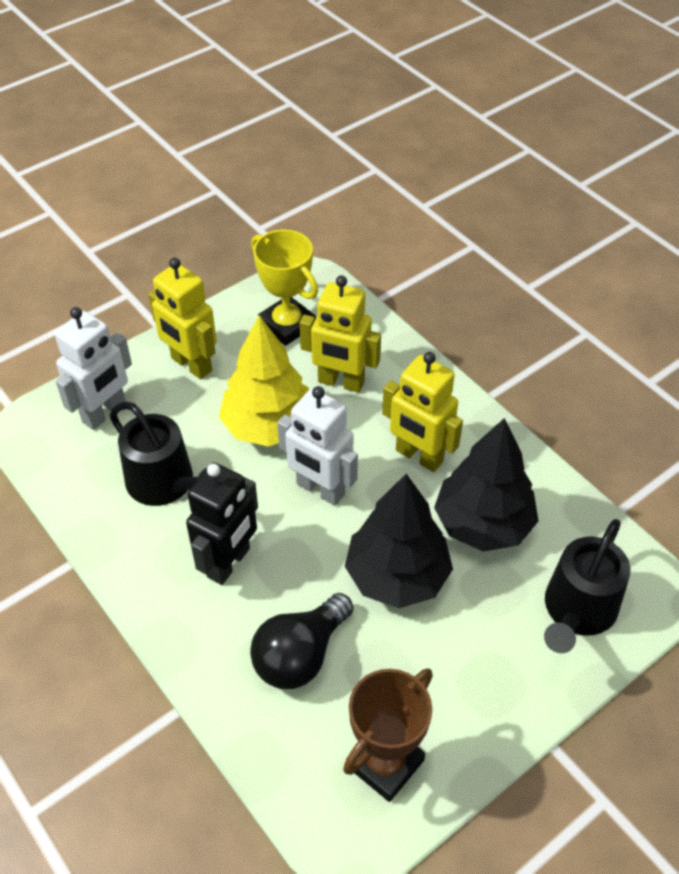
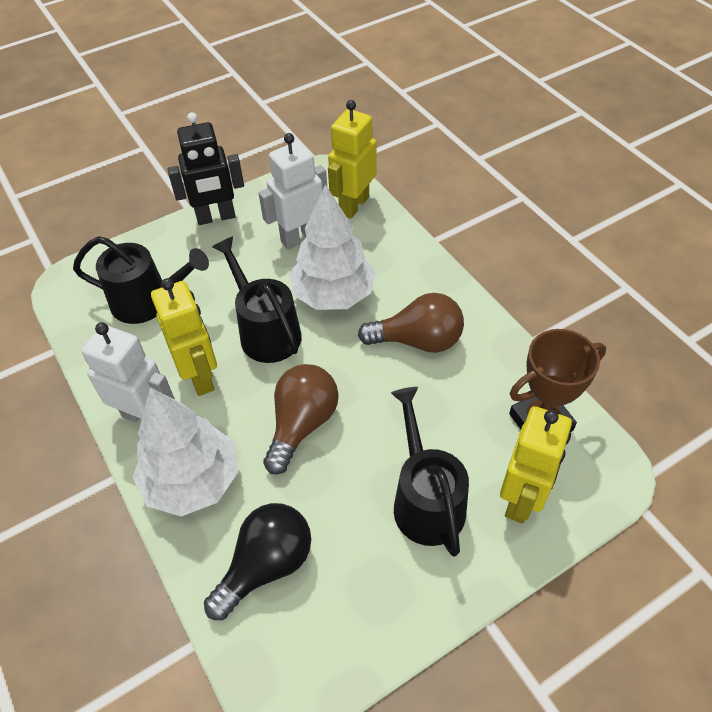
black tree: 2 -> 0
black watering can: 2 -> 3
brown light bulb: 0 -> 2
white tree: 0 -> 2
yellow tree: 1 -> 0
yellow trophy: 1 -> 0

